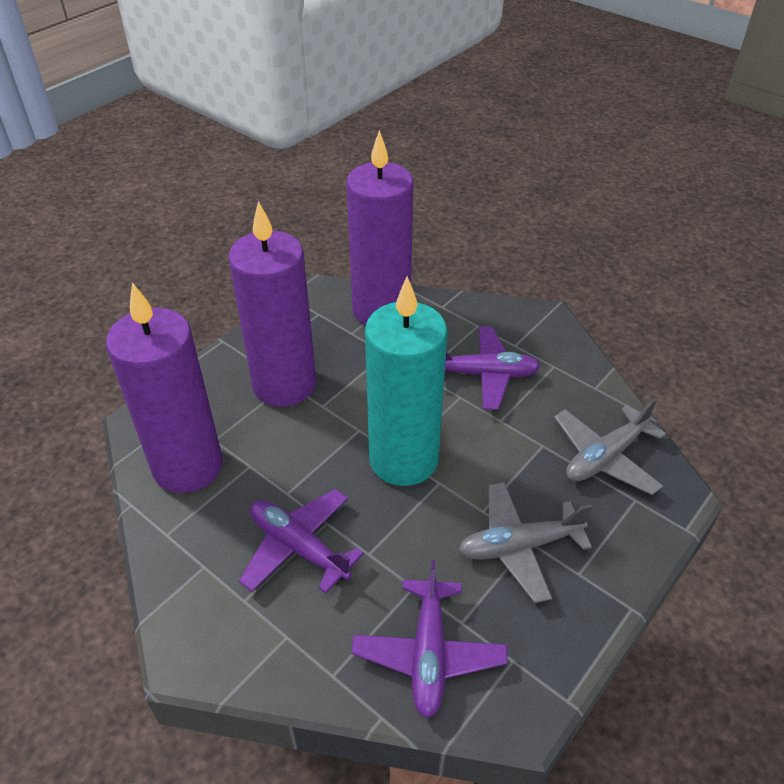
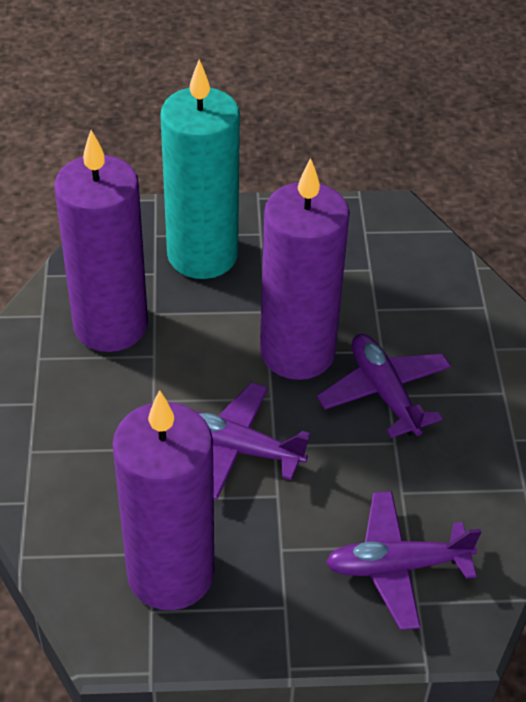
grey plane: 2 -> 0

